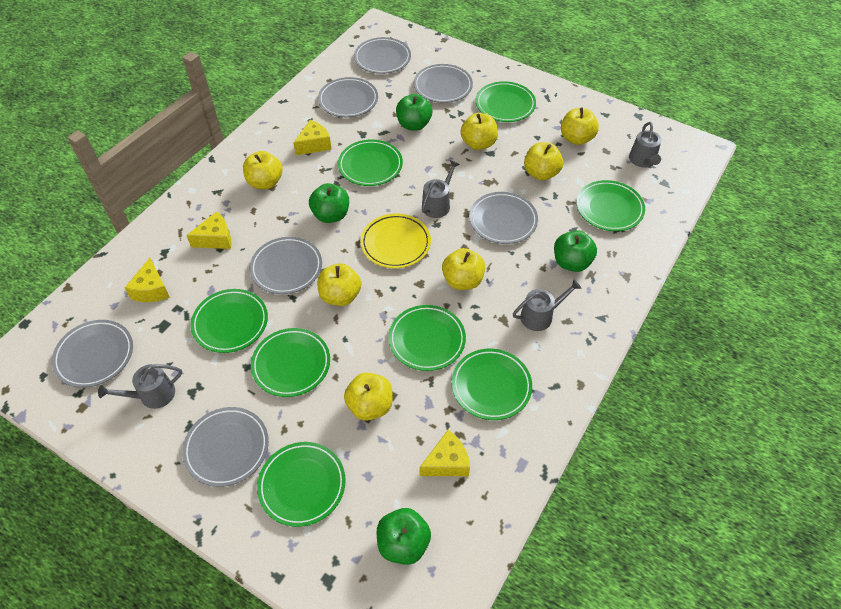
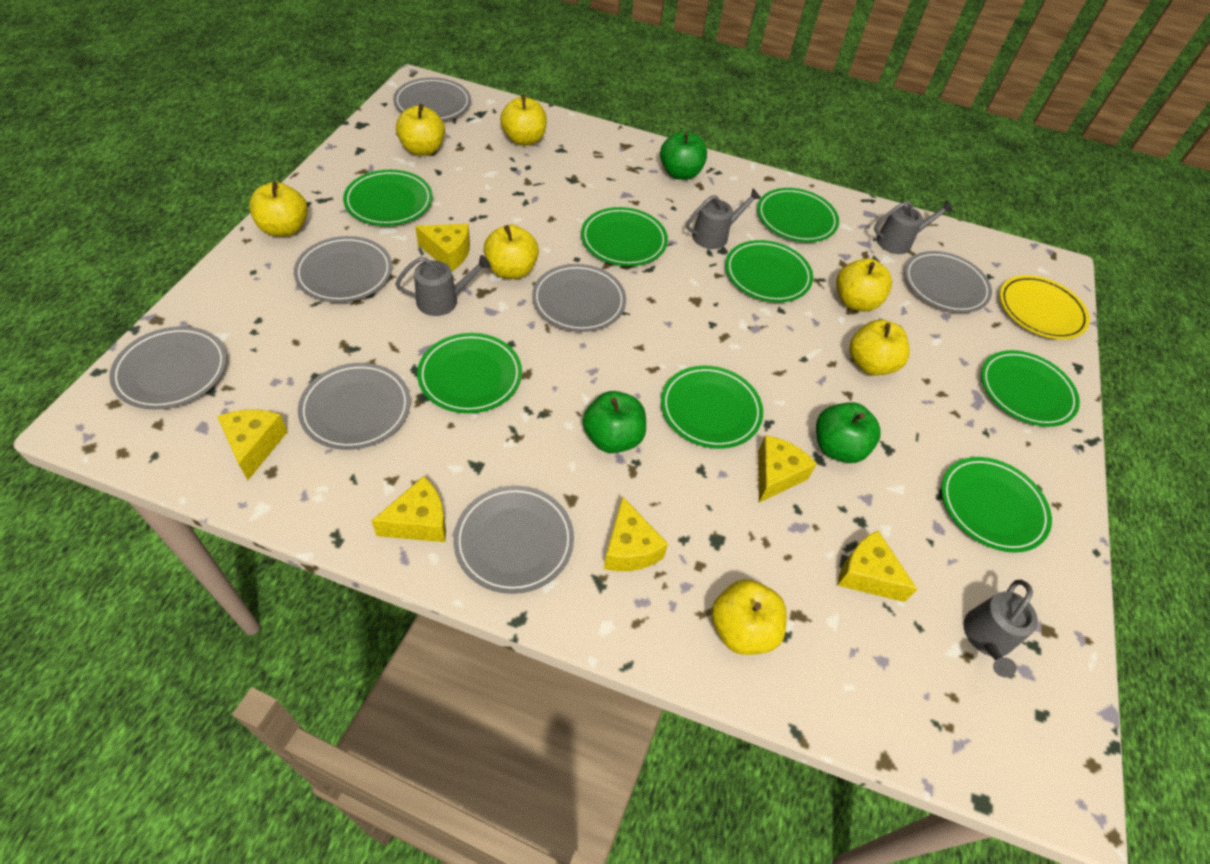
green apple: 4 -> 3
yellow cheese: 4 -> 6

